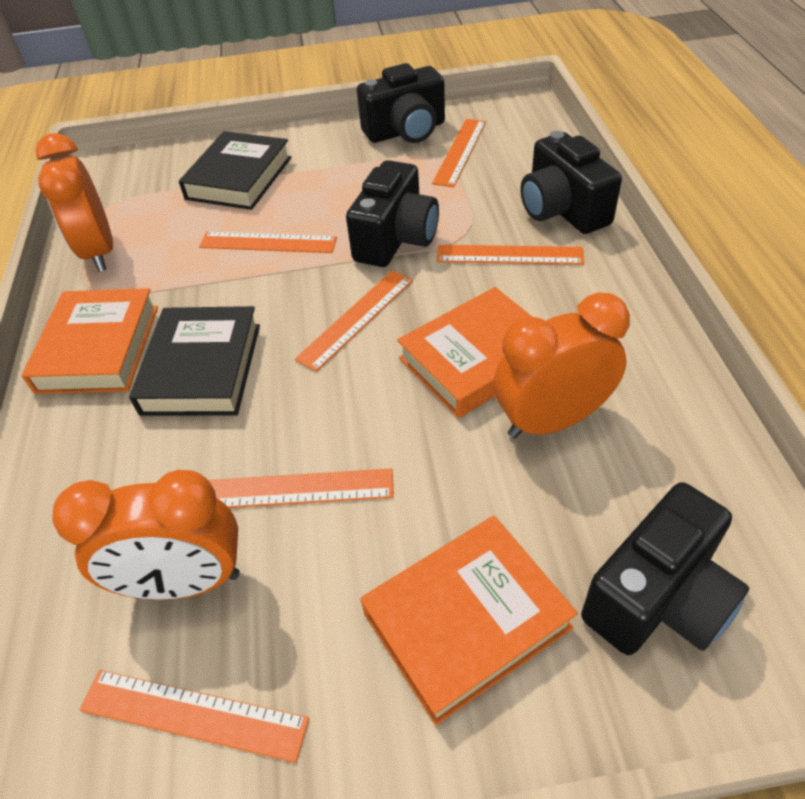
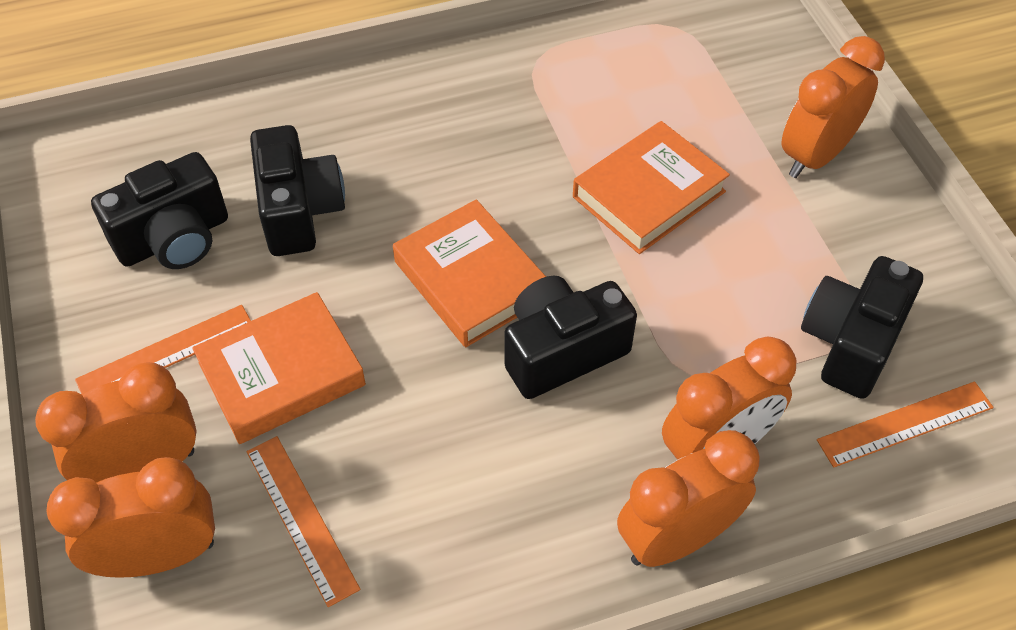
black book: 2 -> 0
orange clock: 3 -> 5
orange ruler: 6 -> 3

